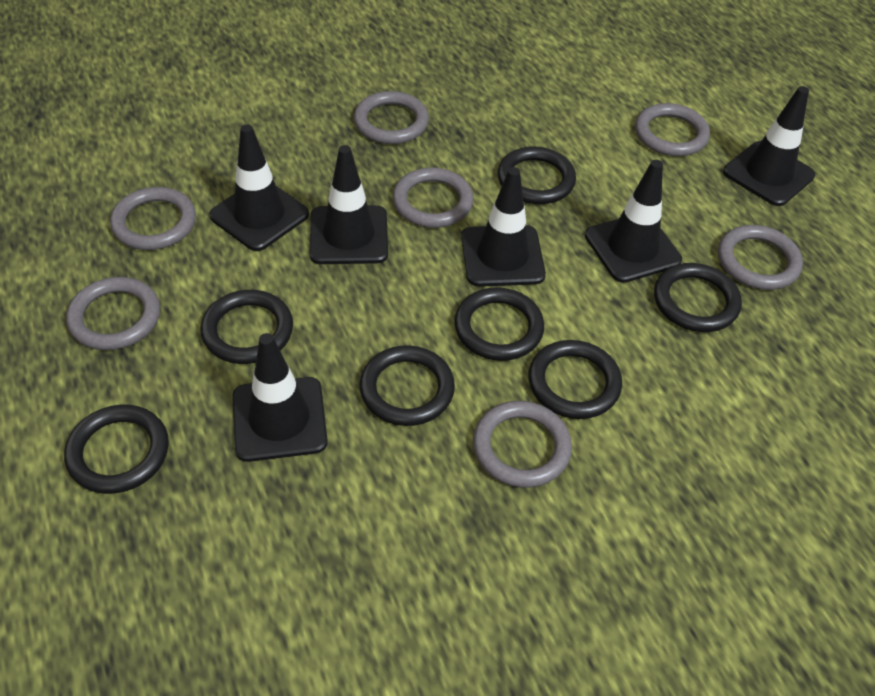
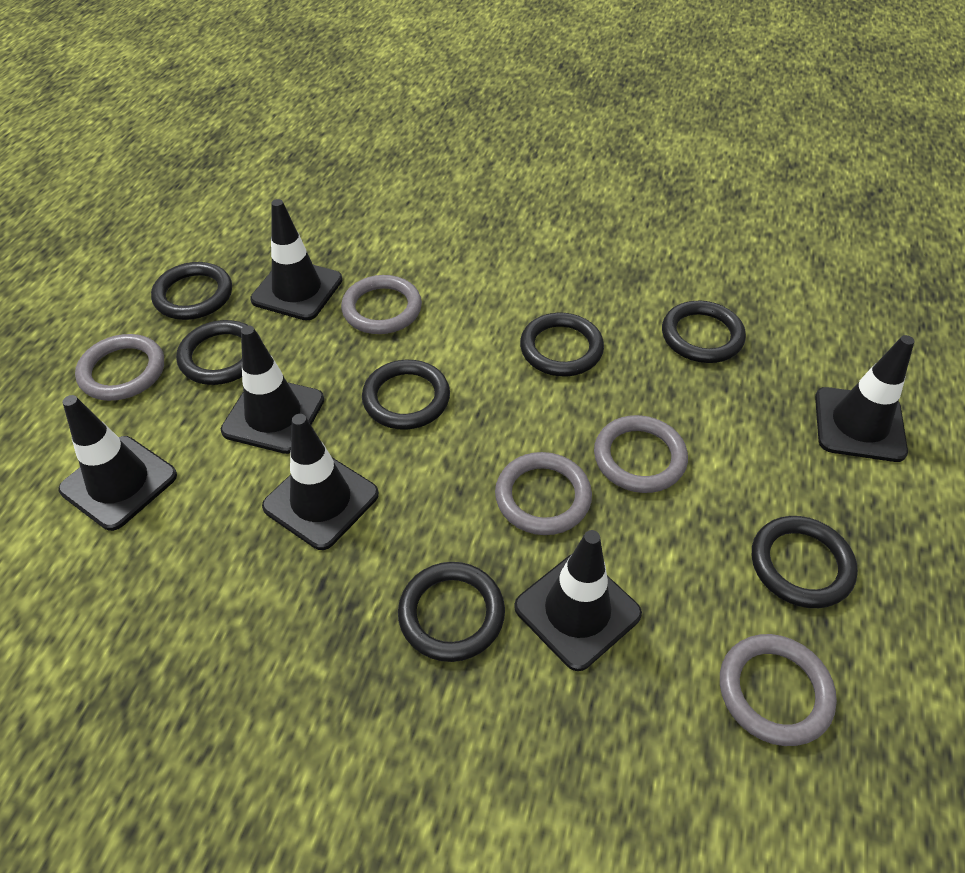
grey ring: 7 -> 5

